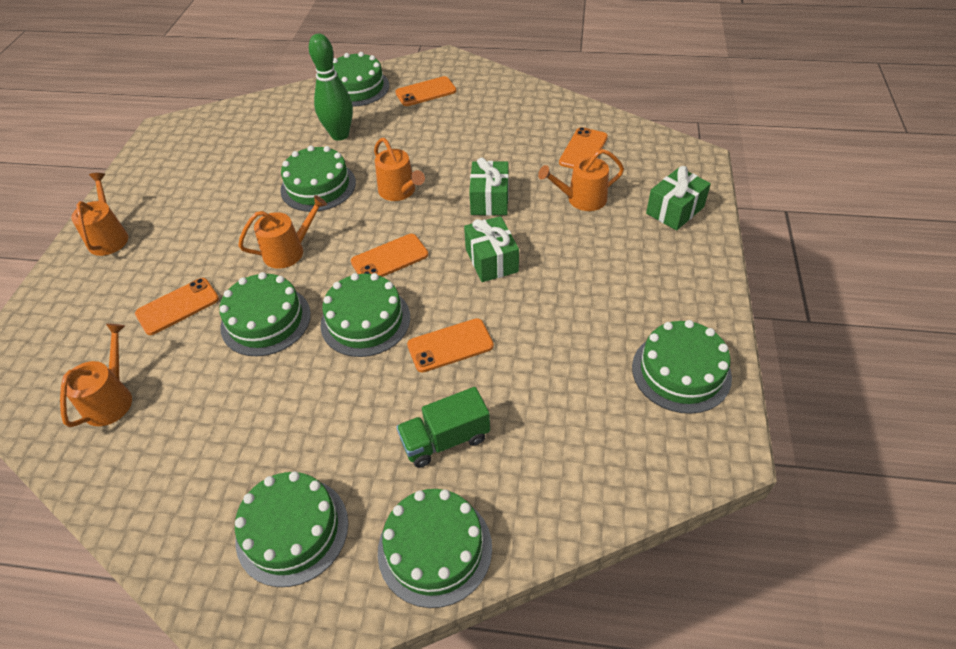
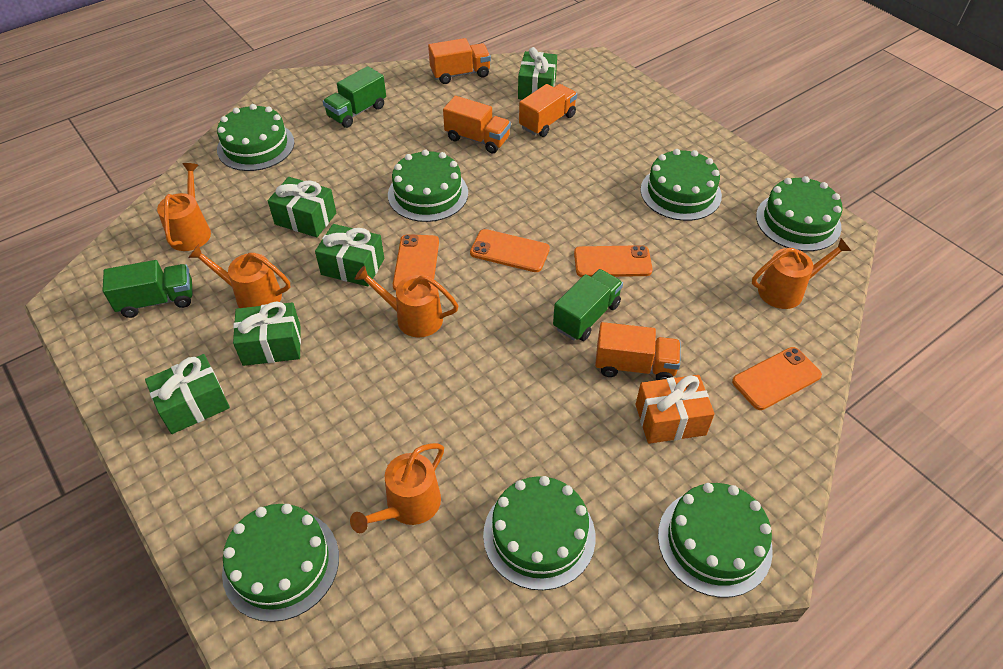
green bowling pin: 1 -> 0
green gift: 3 -> 5
green truck: 1 -> 3
orange gift: 0 -> 1
orange phone: 5 -> 4
orange truck: 0 -> 4

